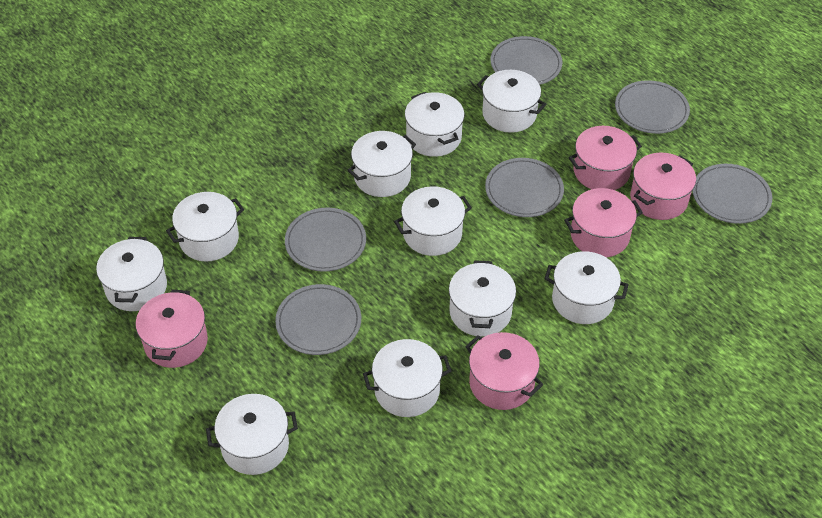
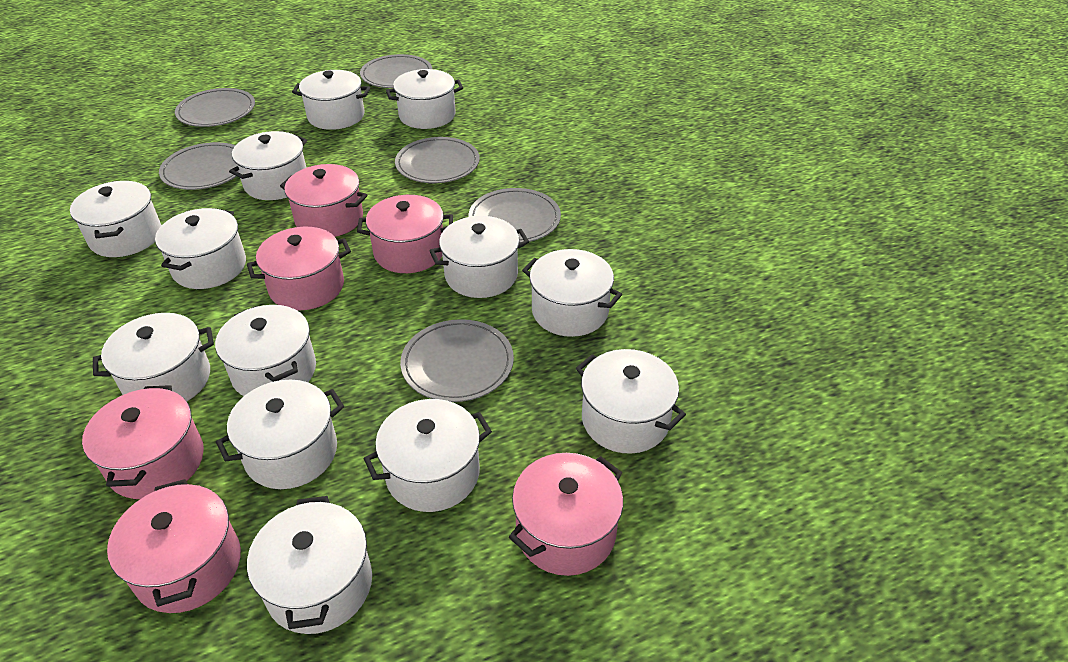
pink pot: 5 -> 6
white pot: 10 -> 13

